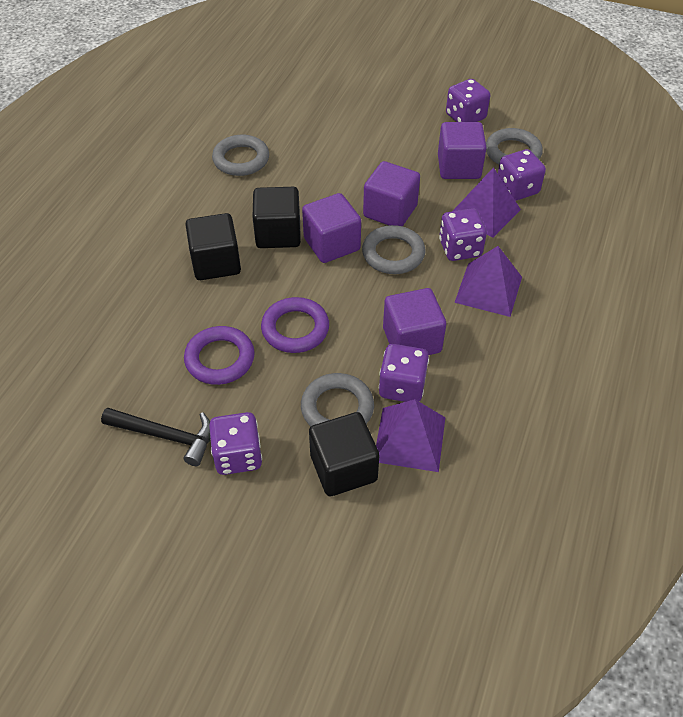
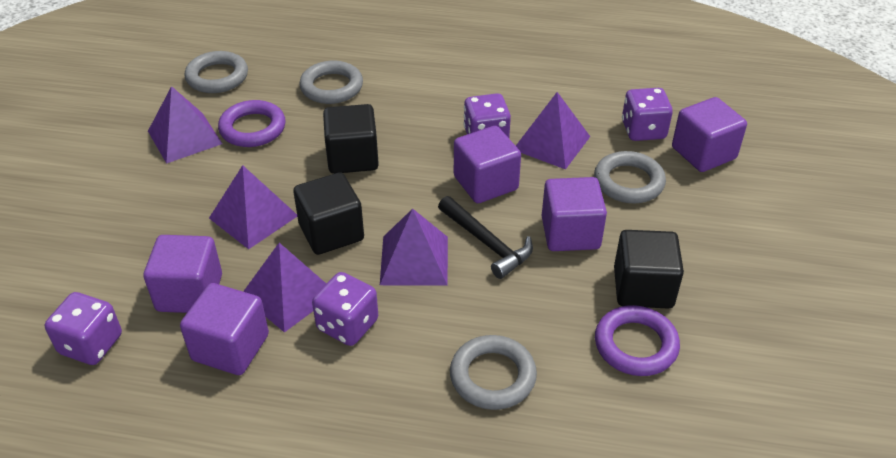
purple cube: 4 -> 5
purple dice: 5 -> 4
purple pyramid: 3 -> 5

